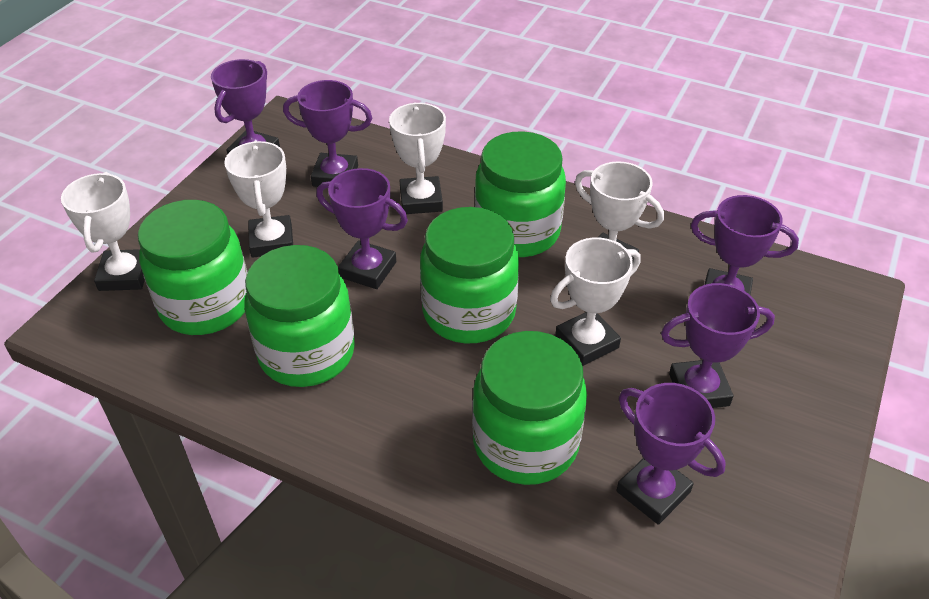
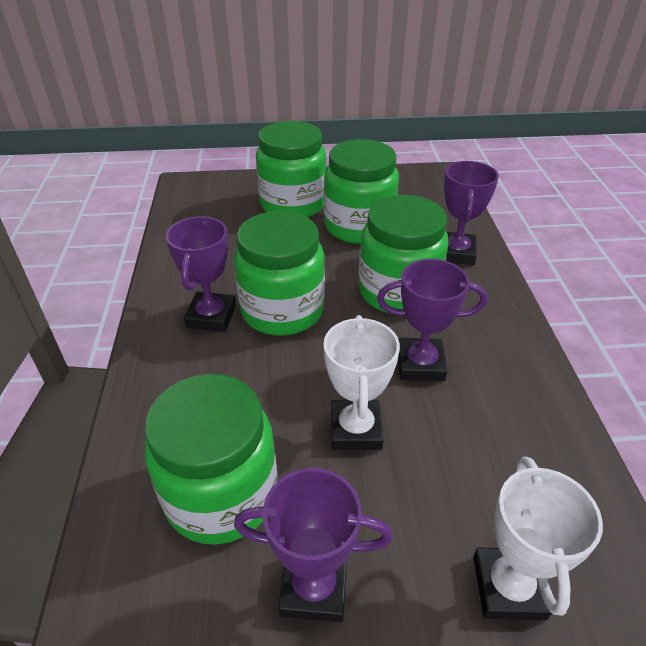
purple trophy: 6 -> 4
white trophy: 5 -> 2

